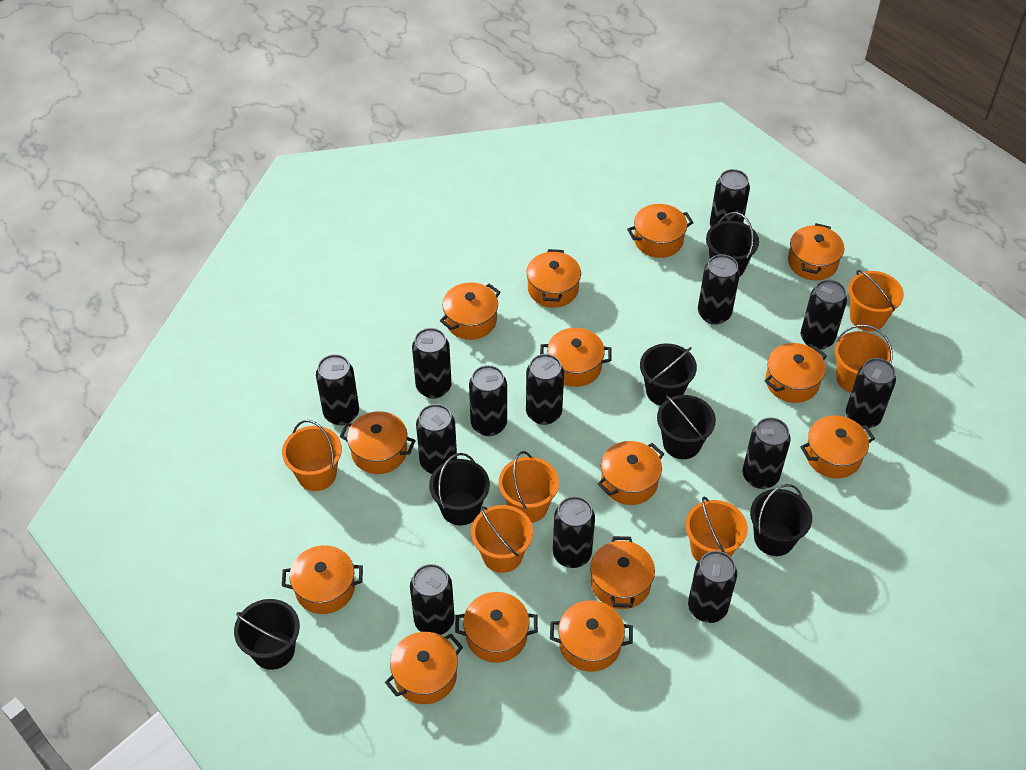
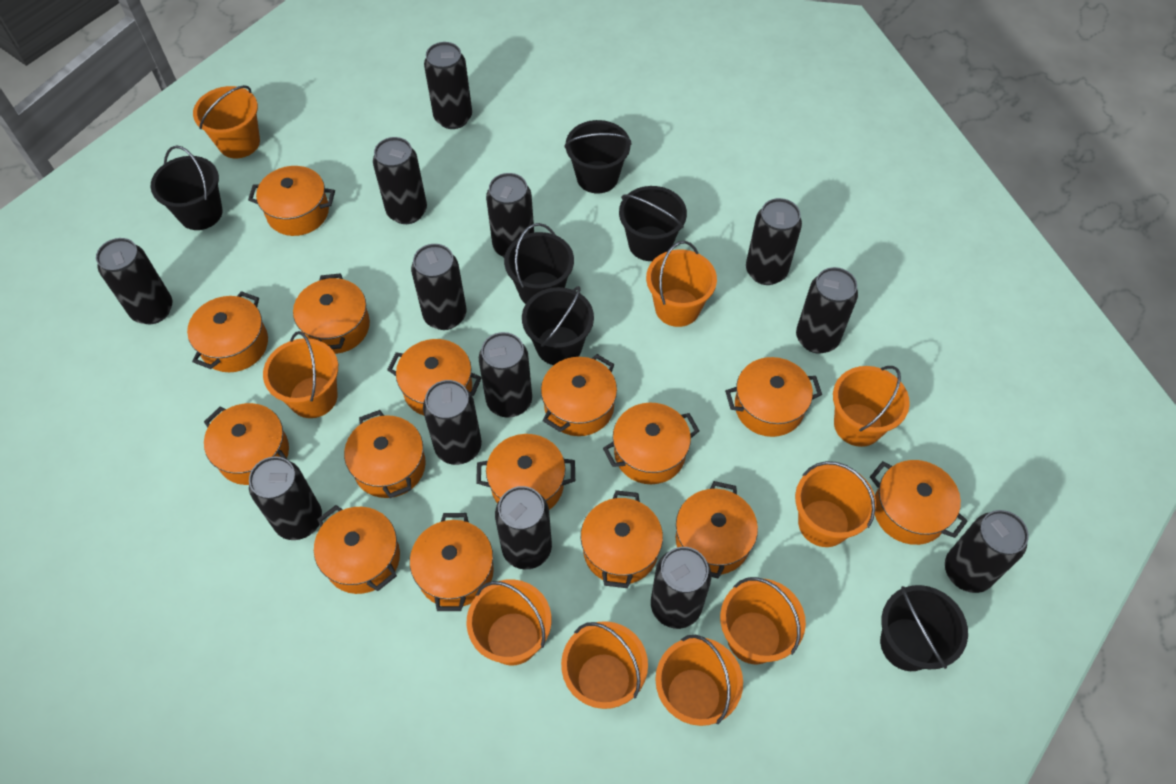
orange bucket: 6 -> 9
orange pot: 14 -> 15

